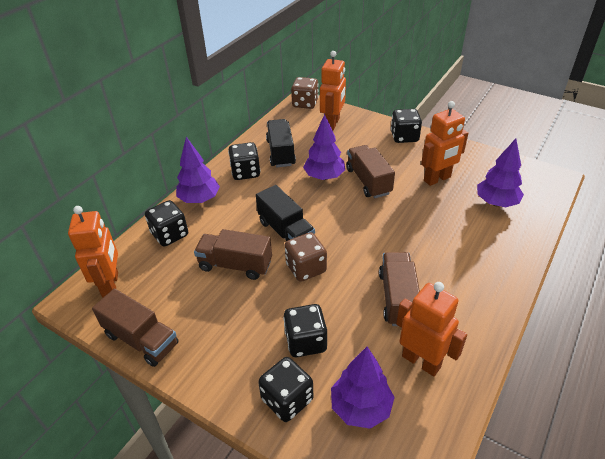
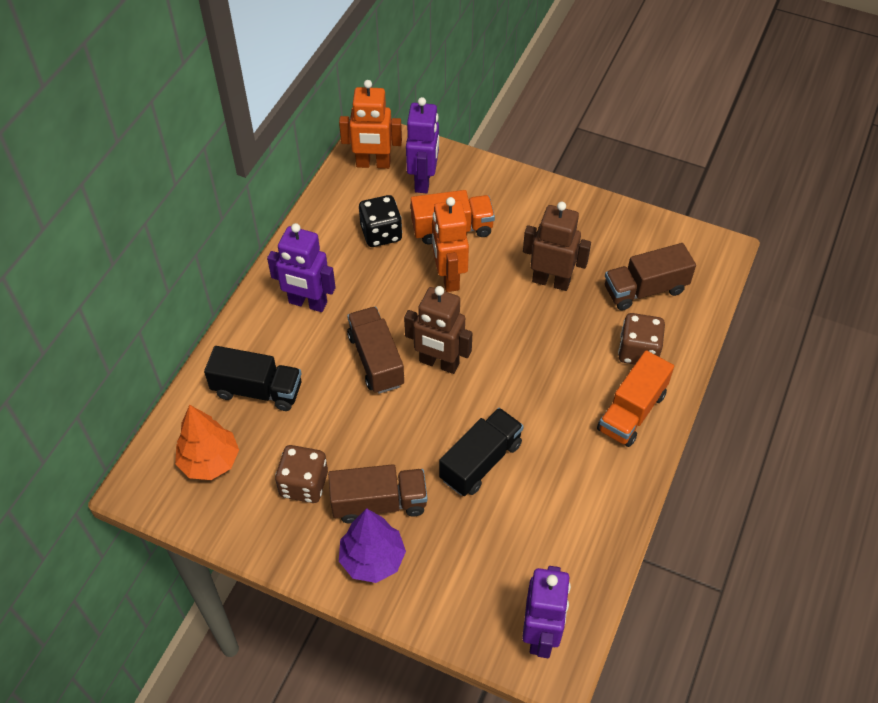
black dice: 5 -> 1
brown robot: 0 -> 2
brown truck: 4 -> 3
orange robot: 4 -> 2
orange tree: 0 -> 1
orange truck: 0 -> 2
purple robot: 0 -> 3
purple tree: 4 -> 1

